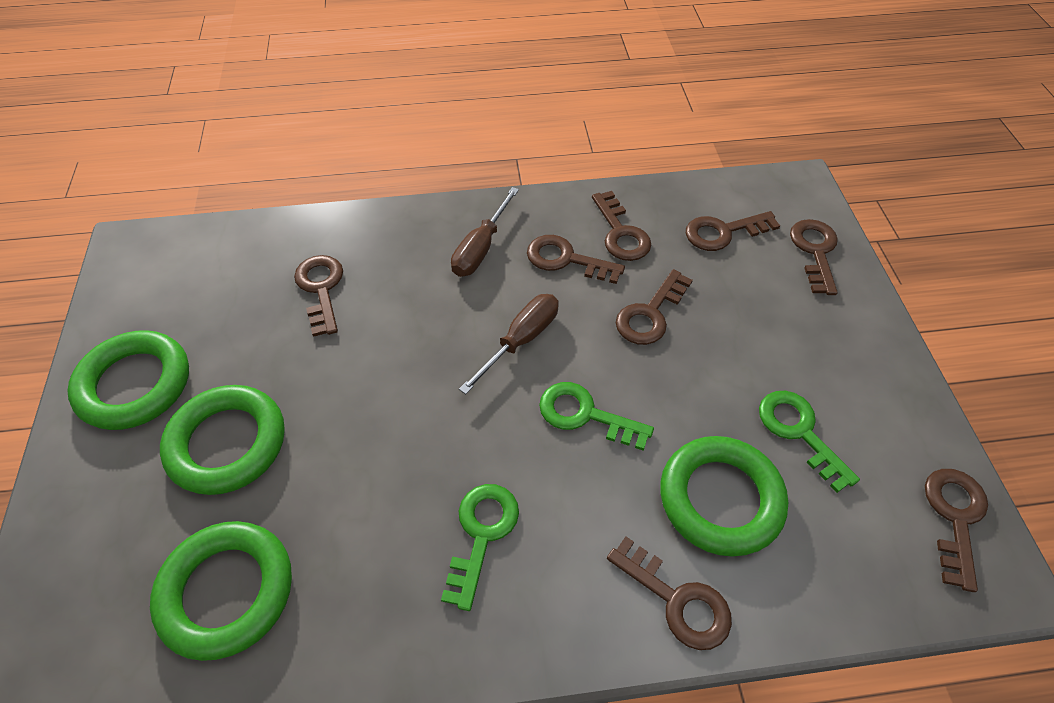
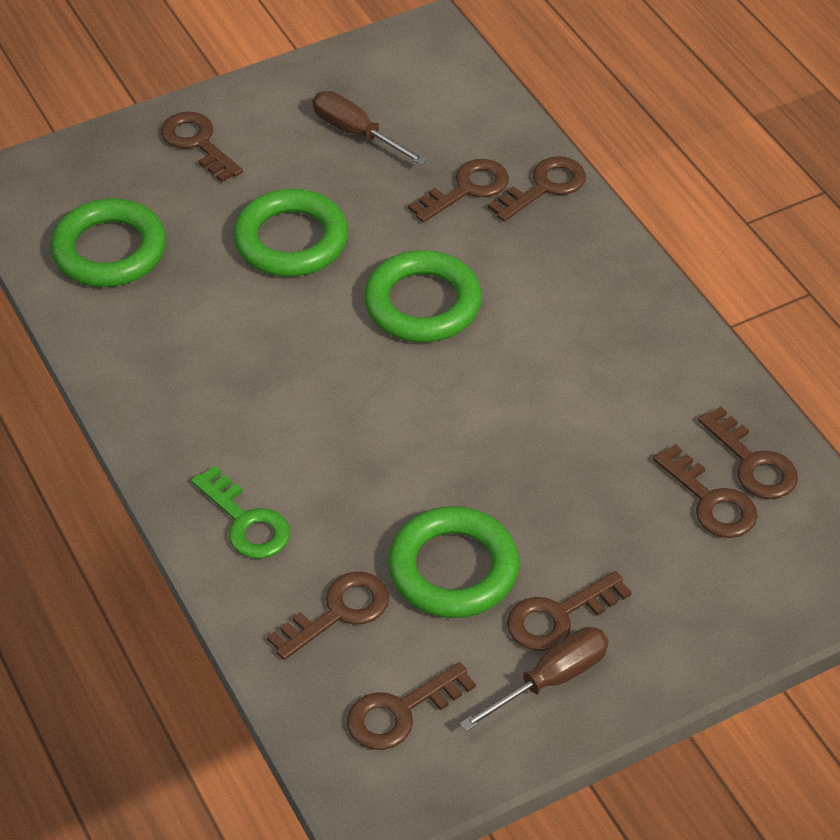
green key: 3 -> 1

